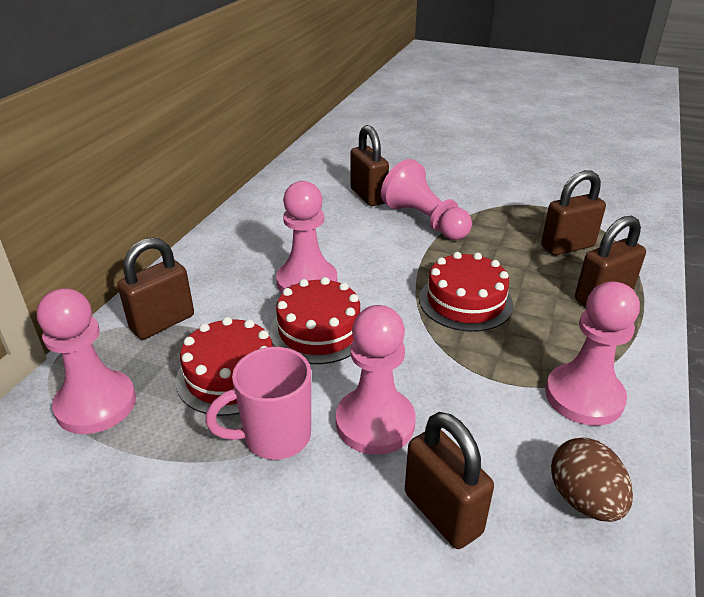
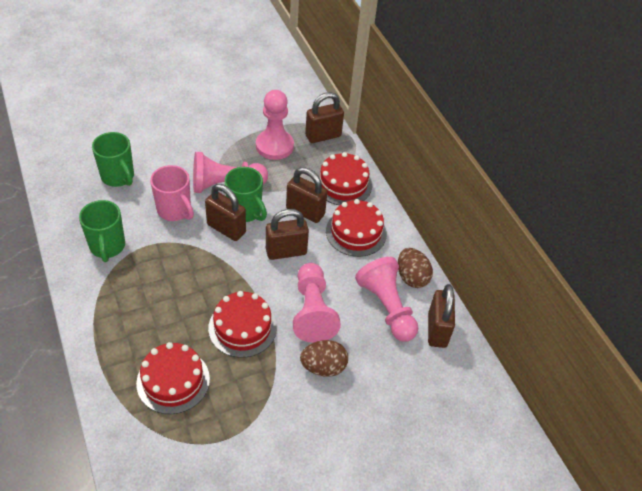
brown egg: 1 -> 2
green mug: 0 -> 3
pink pawn: 5 -> 4
red cake: 3 -> 4

